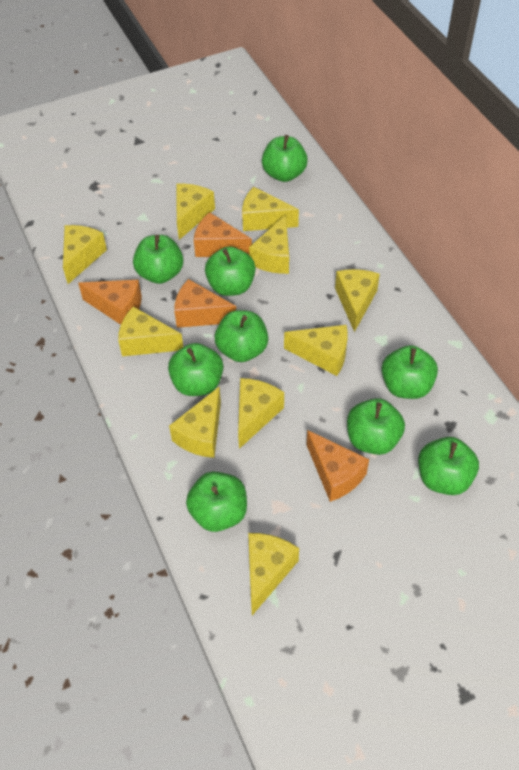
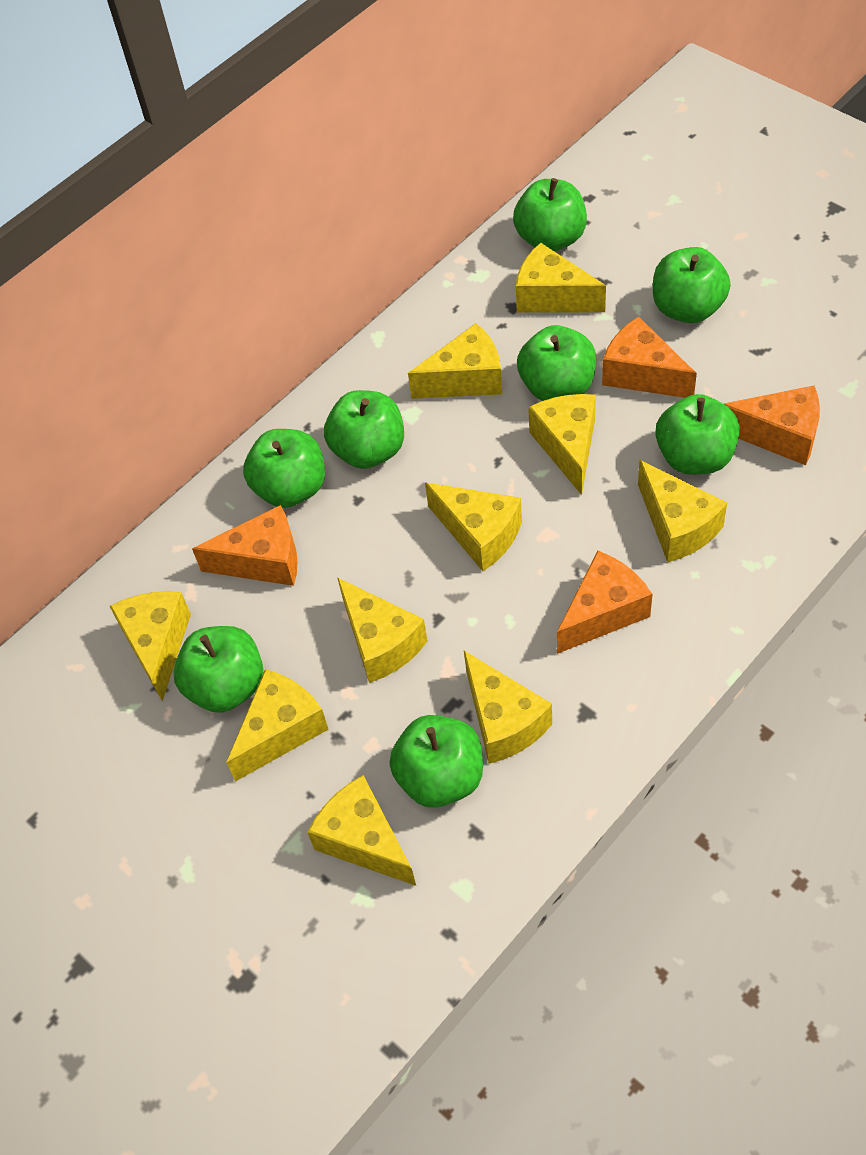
green apple: 9 -> 8

